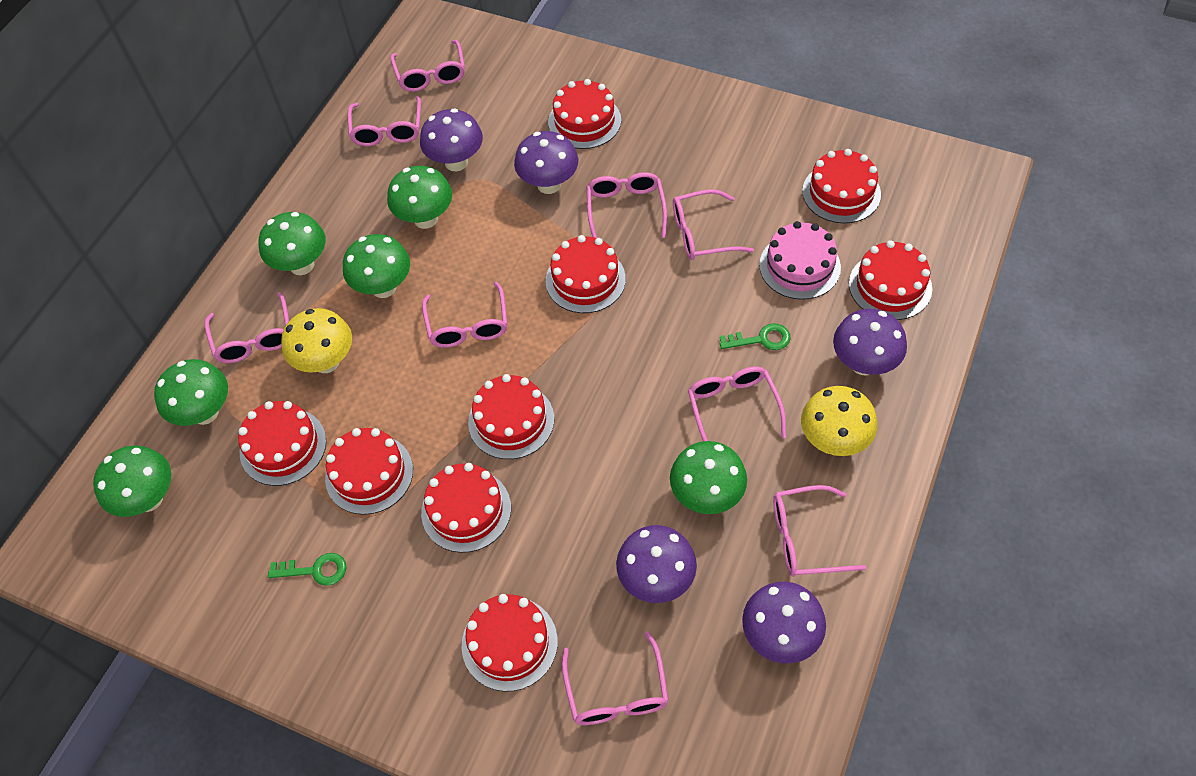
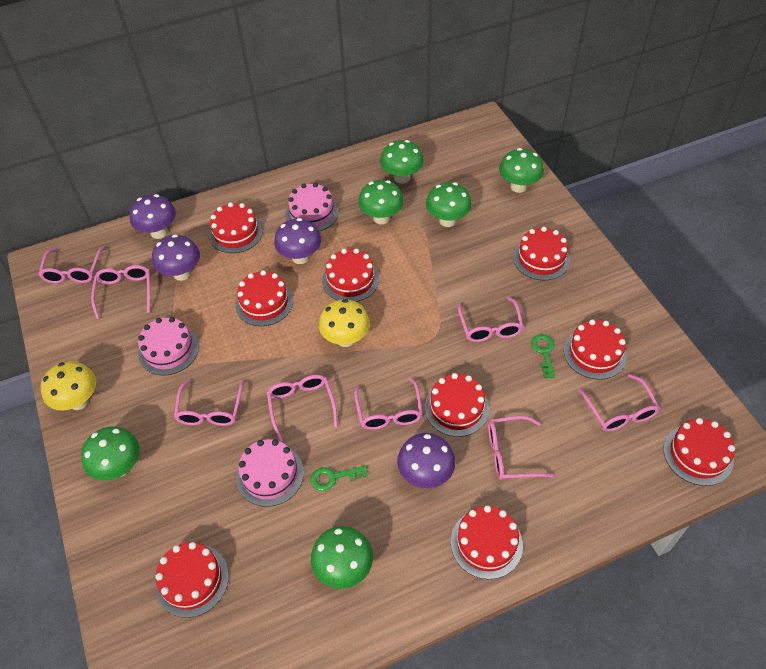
pink cake: 1 -> 3
pink glasses: 9 -> 8
purple mushroom: 5 -> 4

